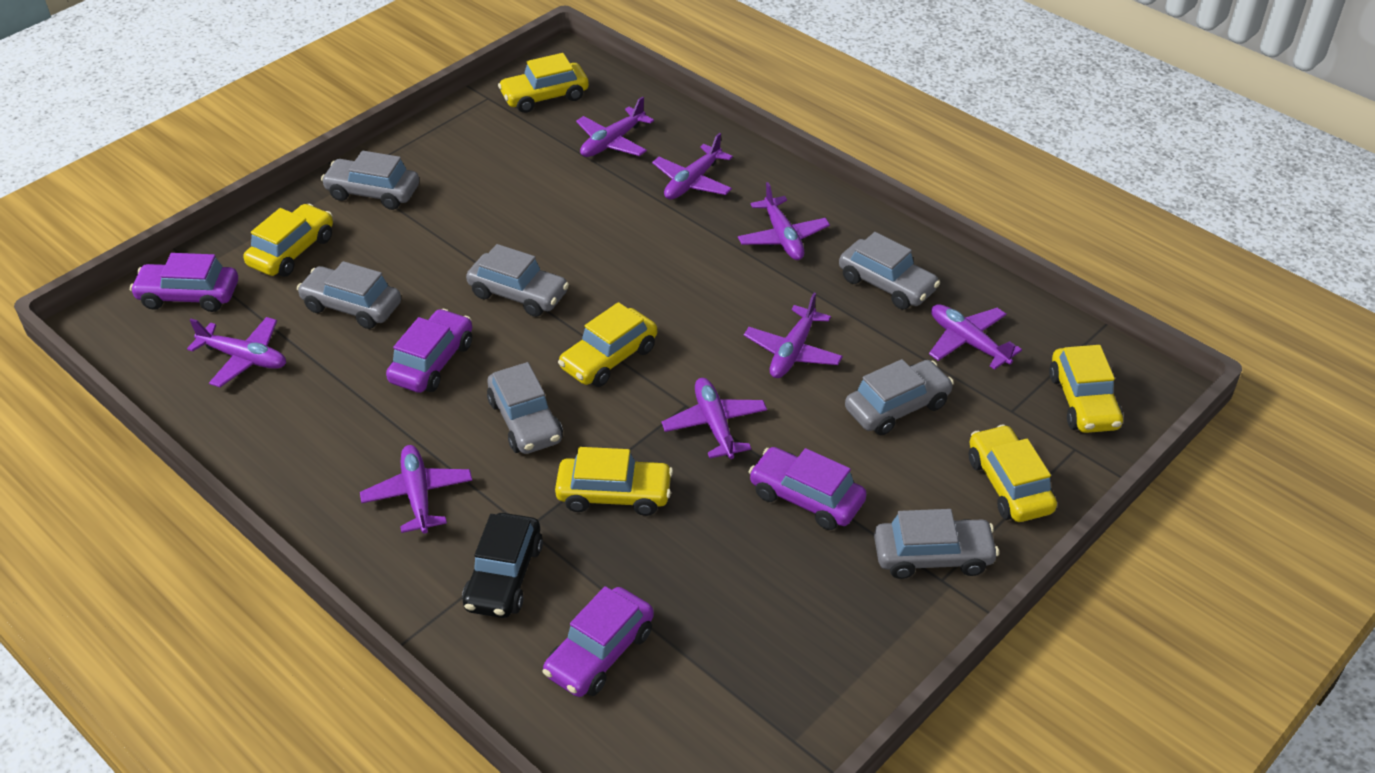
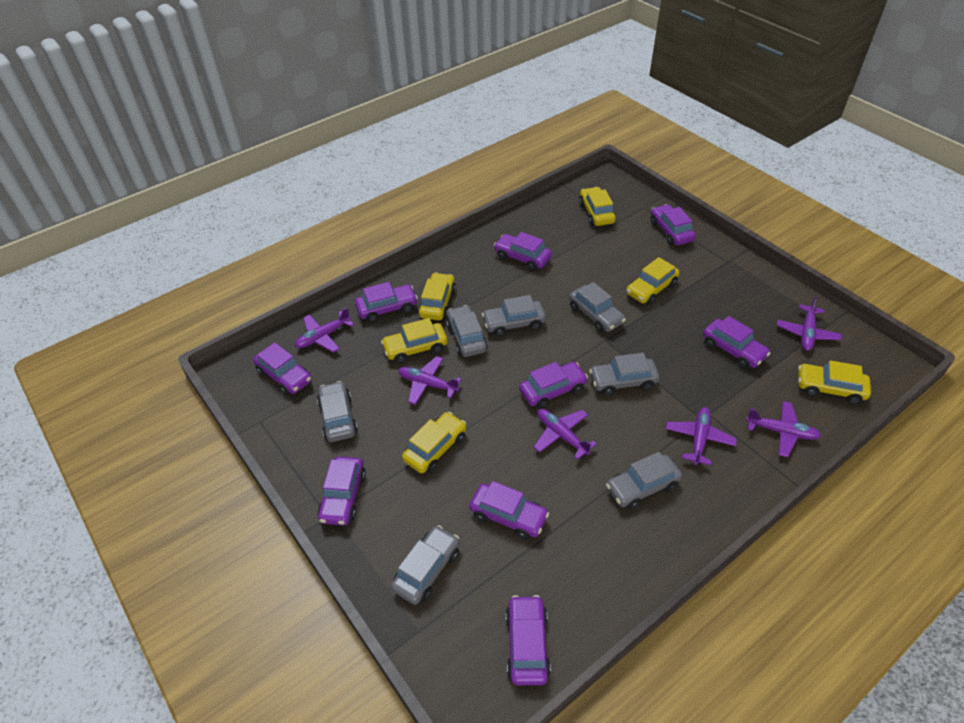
black car: 1 -> 0
purple car: 4 -> 9
purple plane: 8 -> 6

